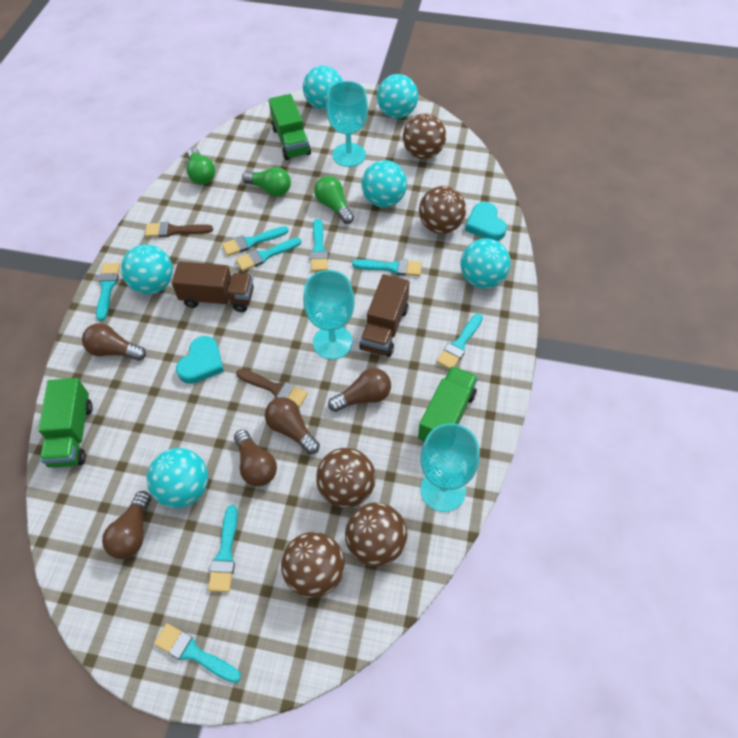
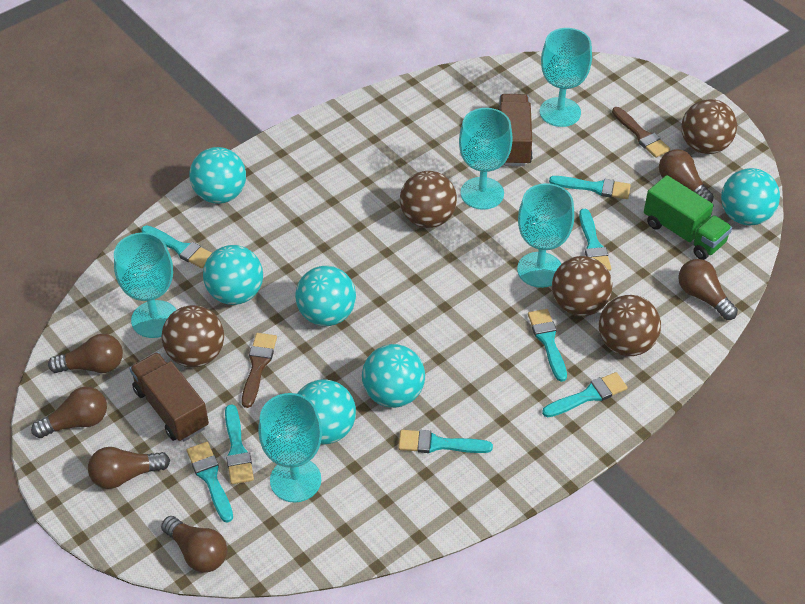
brown light bulb: 5 -> 6
green light bulb: 3 -> 0
green truck: 3 -> 1
turquoise goblet: 3 -> 5
turquoise heart: 2 -> 0

